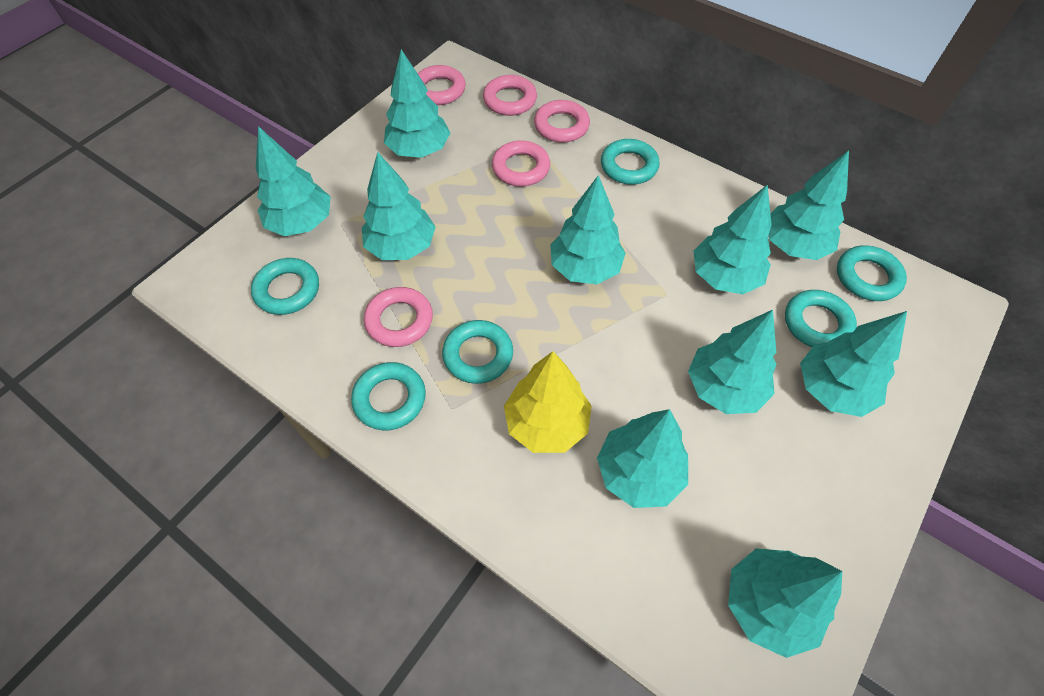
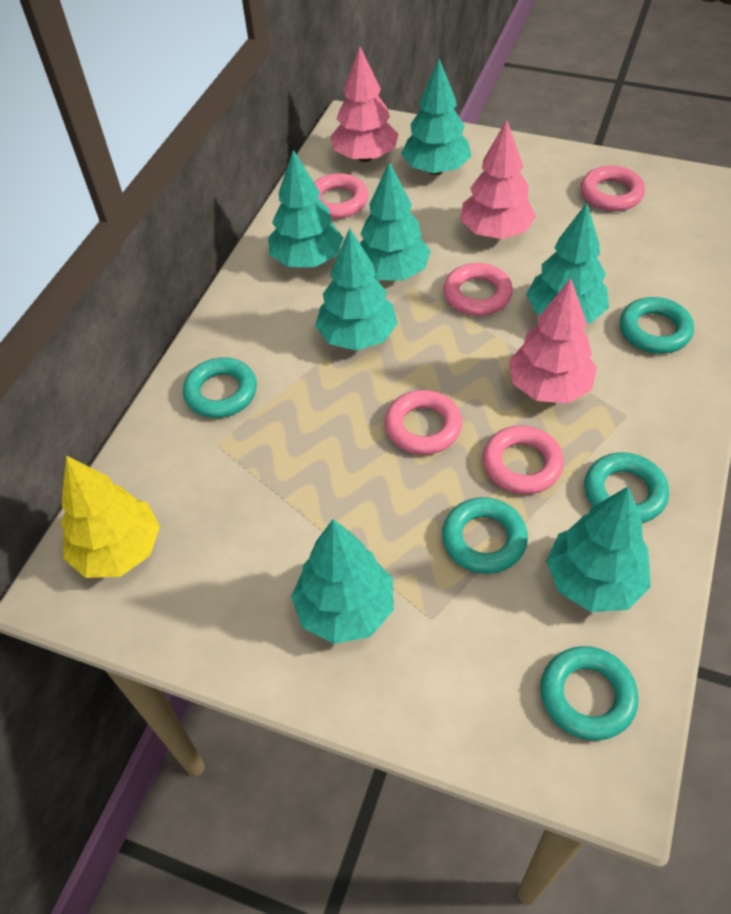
pink tree: 0 -> 3
turquoise ring: 6 -> 5
turquoise tree: 10 -> 7

